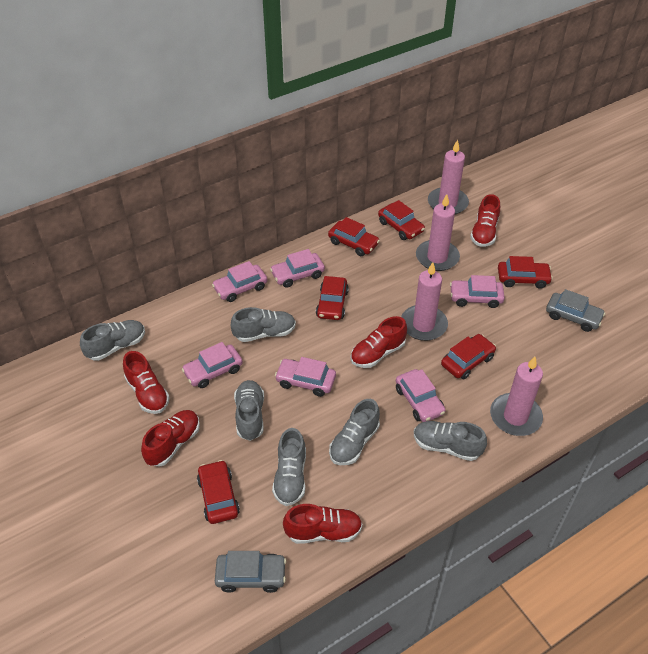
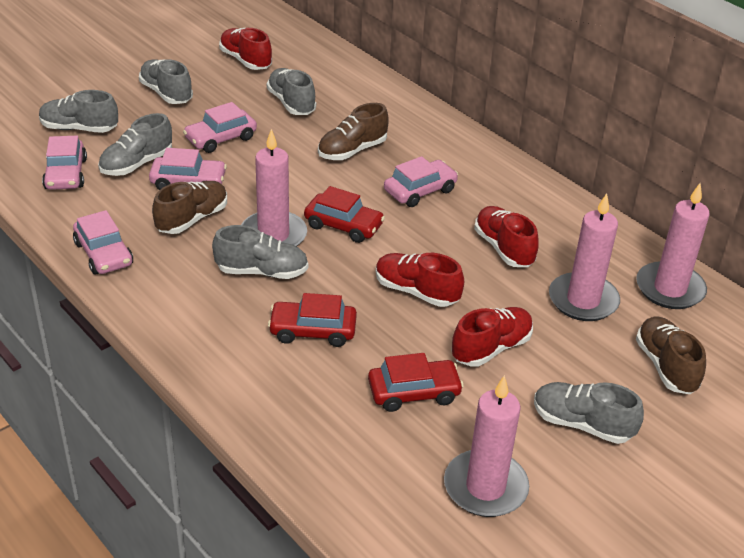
brown shoe: 0 -> 3
grey car: 2 -> 0
pink car: 6 -> 5
red car: 6 -> 3
red shoe: 5 -> 4

